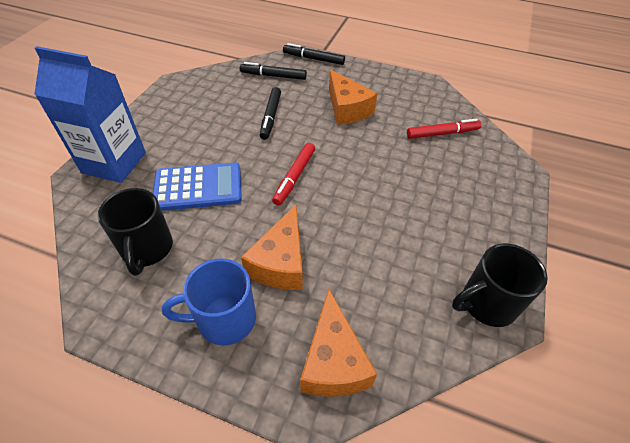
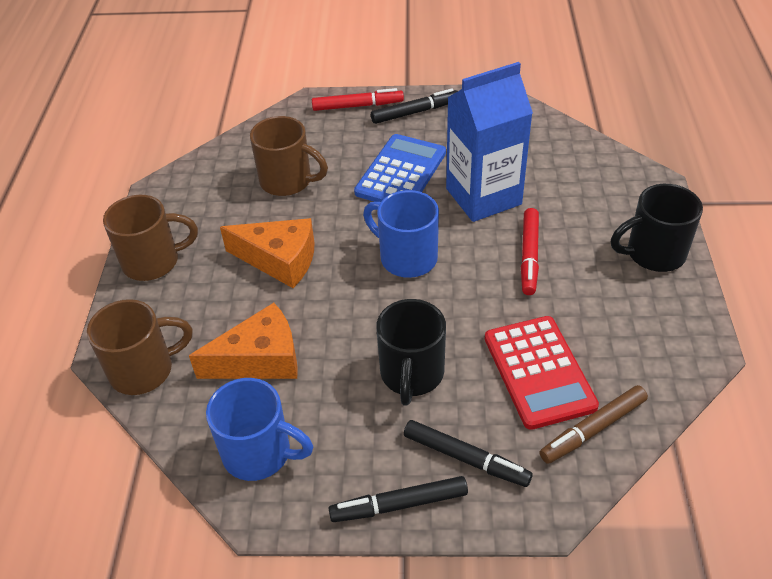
blue mug: 1 -> 2
brown marker: 0 -> 1
brown mug: 0 -> 3
orange cheese: 3 -> 2
red calculator: 0 -> 1

